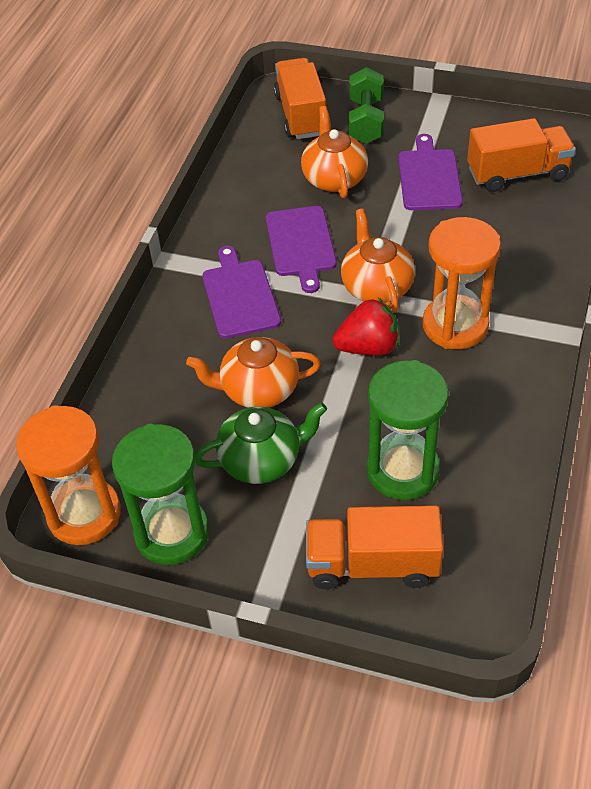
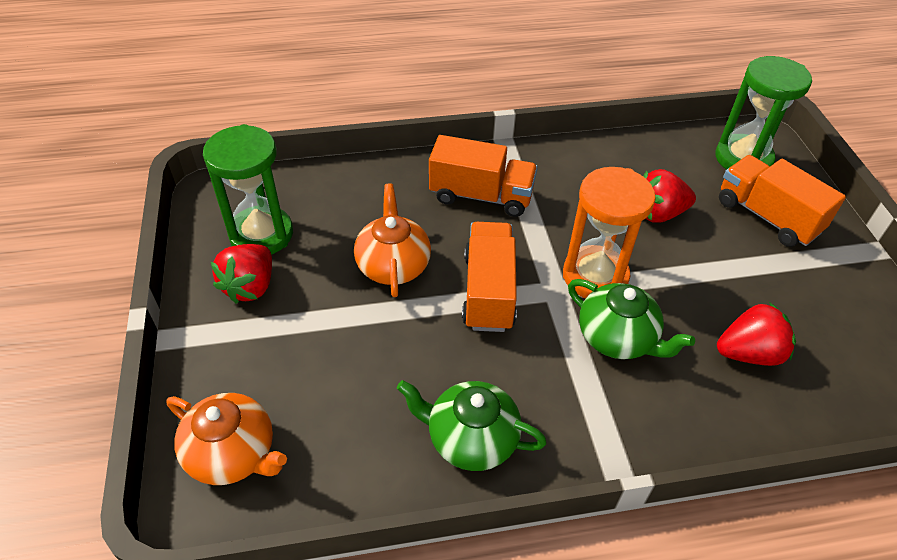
green dumbbell: 1 -> 0
green teapot: 1 -> 2
orange hourglass: 2 -> 1
orange teapot: 3 -> 2
purple cutting board: 3 -> 0
red strawberry: 1 -> 3

